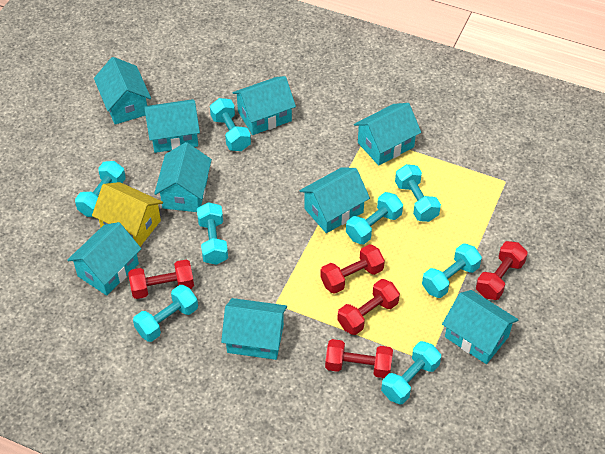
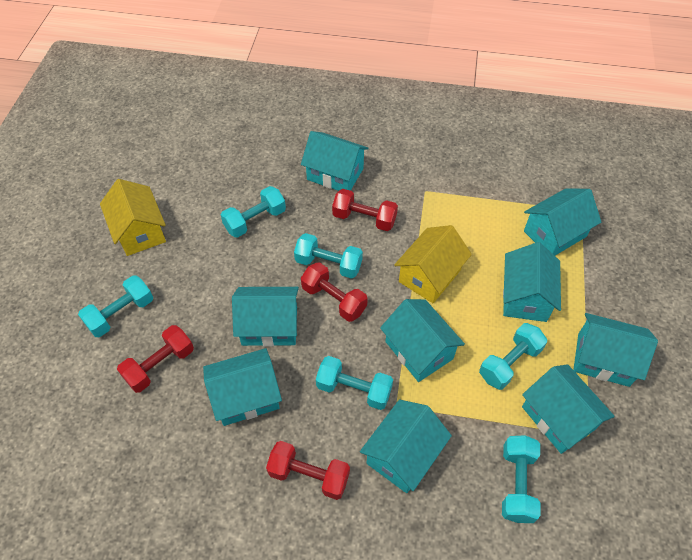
red dumbbell: 5 -> 4
turquoise dumbbell: 8 -> 6
yellow house: 1 -> 2

